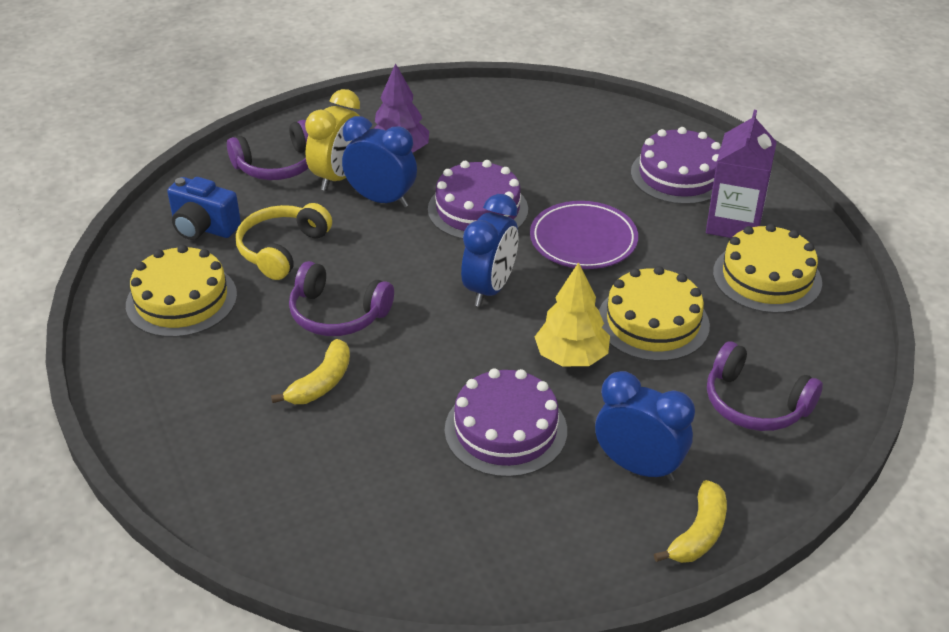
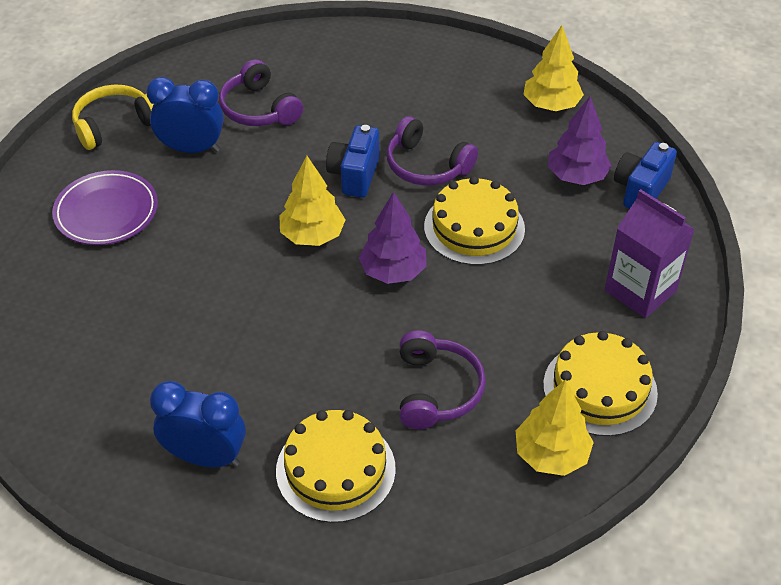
blue camera: 1 -> 2
blue clock: 3 -> 2
purple cake: 3 -> 0
purple tree: 1 -> 2
yellow banana: 2 -> 0
yellow clock: 1 -> 0
yellow tree: 1 -> 3

